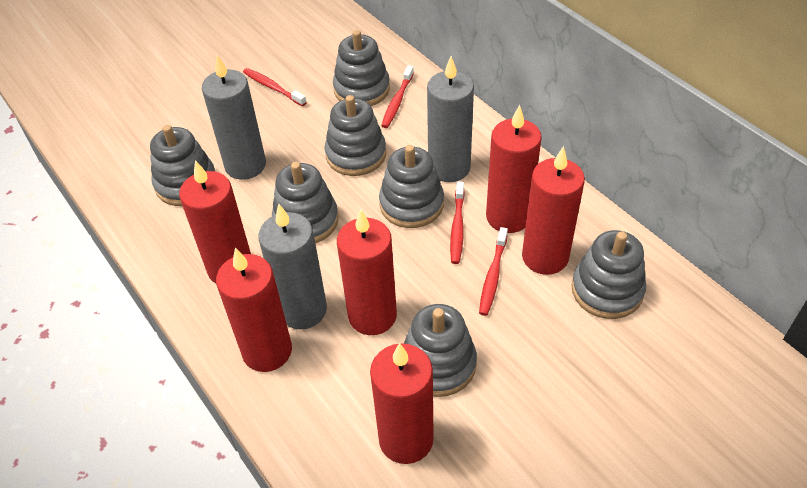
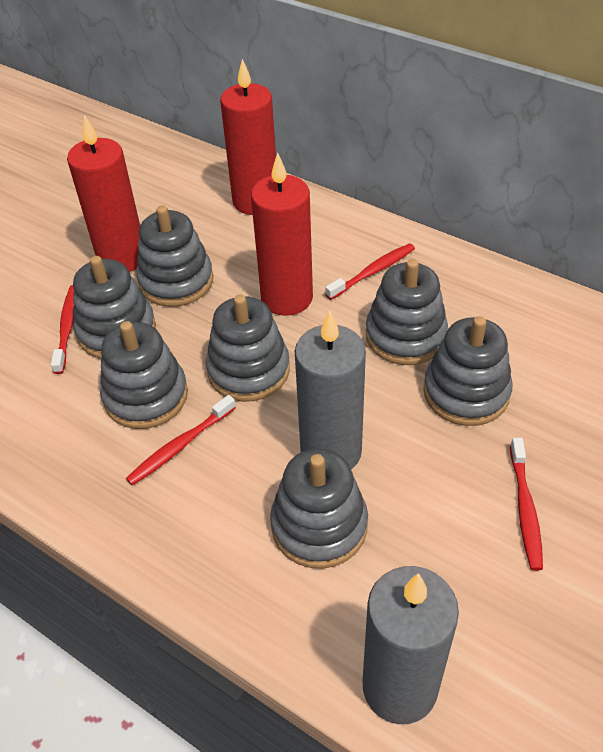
grey candle: 3 -> 2
red candle: 6 -> 3

